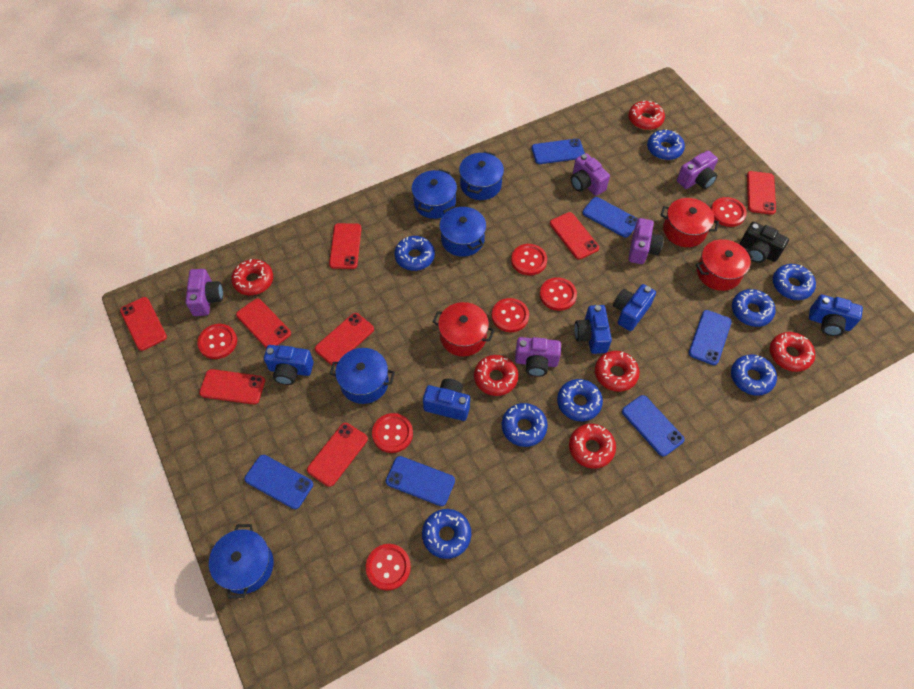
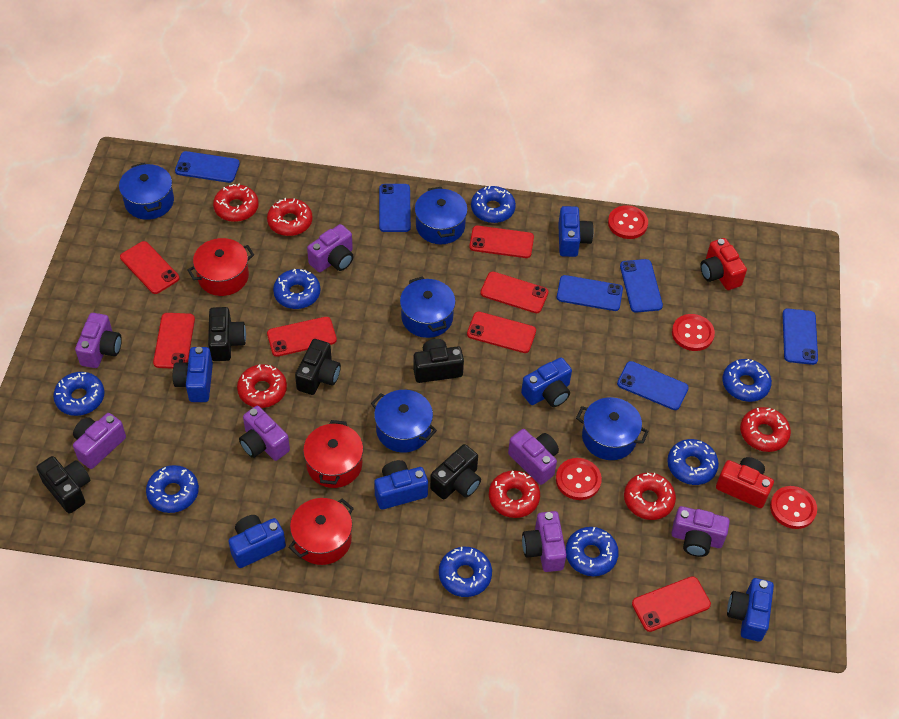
black camera: 1 -> 5
blue camera: 5 -> 6
purple camera: 5 -> 7
red button: 7 -> 4
red camera: 0 -> 2
red phone: 8 -> 7

